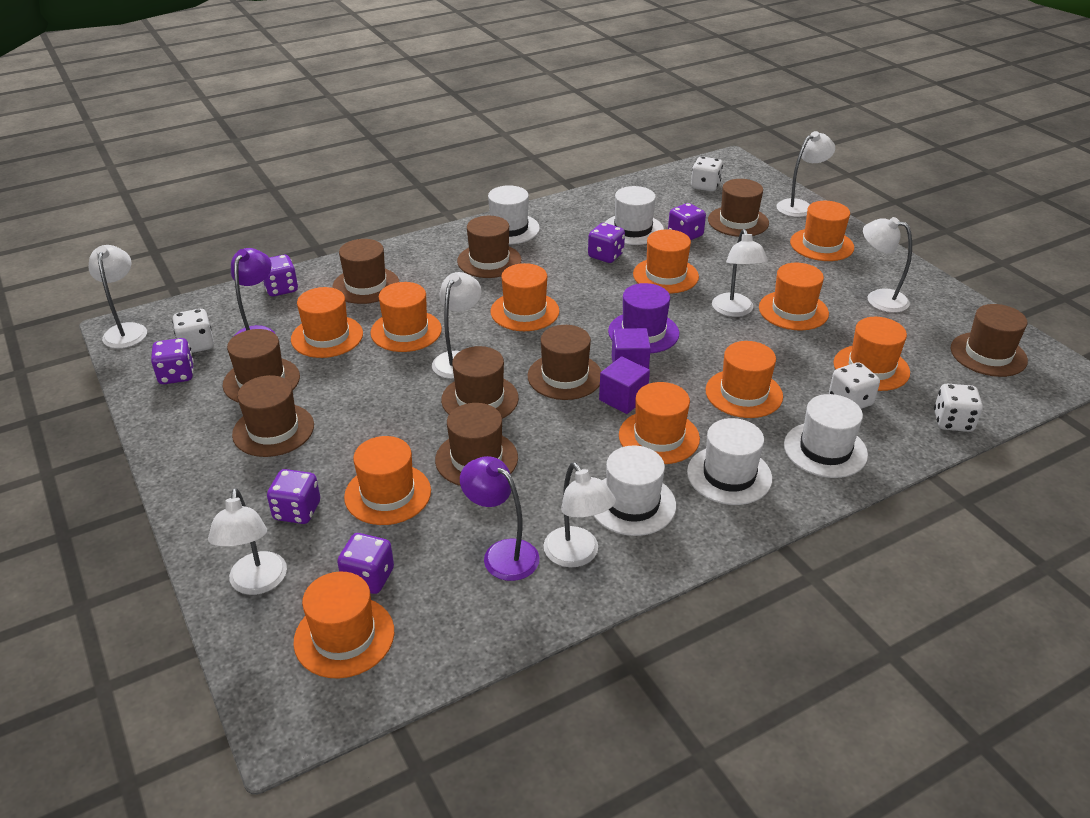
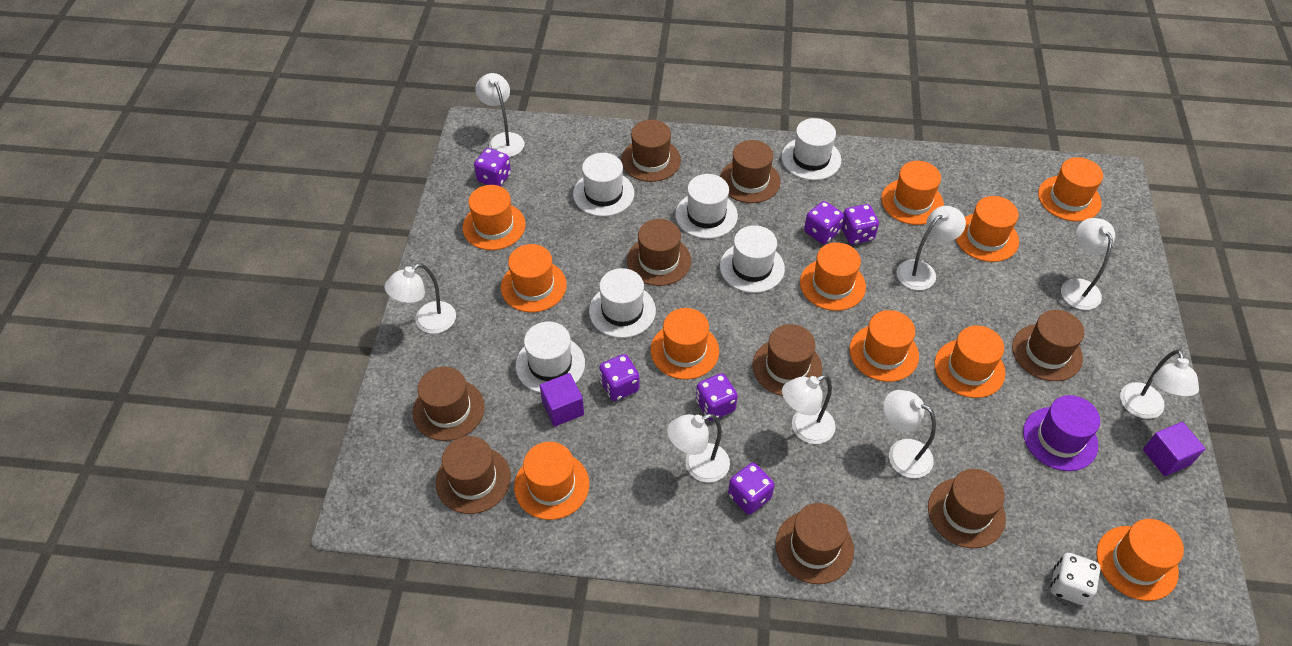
purple lamp: 2 -> 0
white dice: 4 -> 1
white hat: 5 -> 6
white lamp: 7 -> 8

